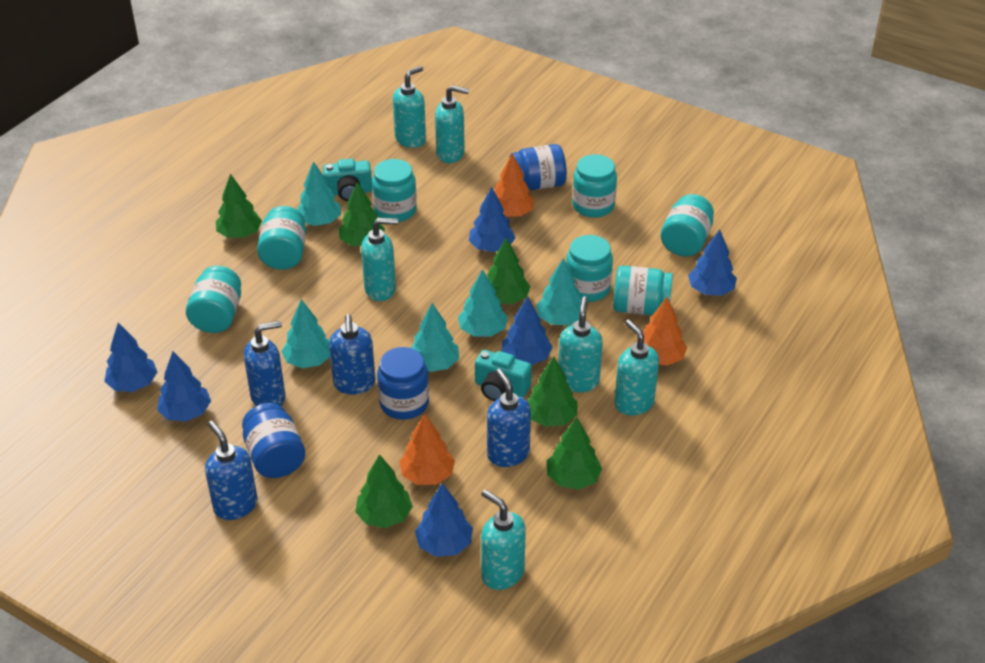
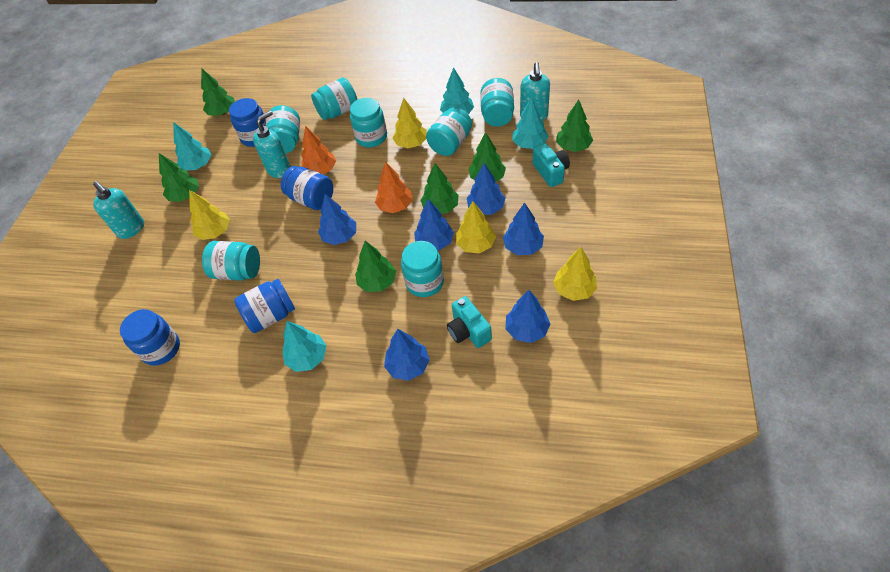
blue jar: 3 -> 4
blue soap dispenser: 4 -> 0
orange tree: 3 -> 2
turquoise soap dispenser: 6 -> 3
turquoise tree: 5 -> 4
yellow tree: 0 -> 4

